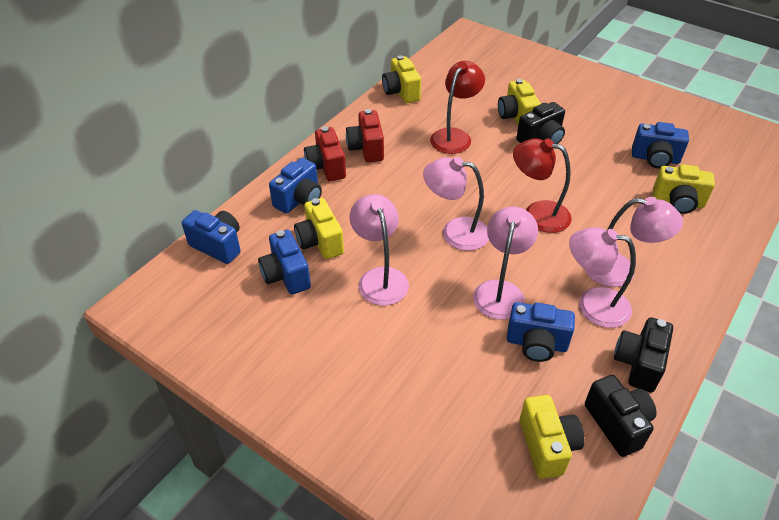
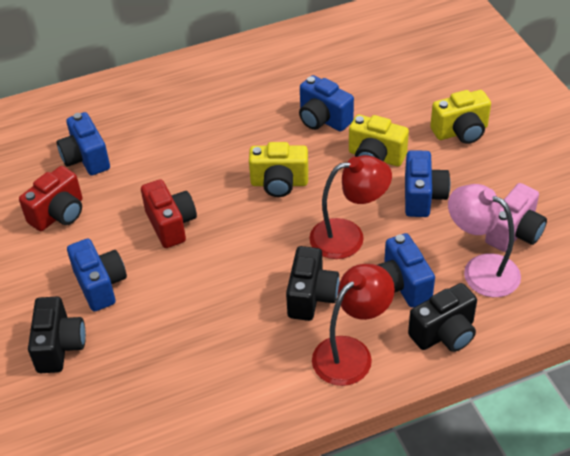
pink camera: 0 -> 1
pink lamp: 5 -> 1
yellow camera: 5 -> 3

